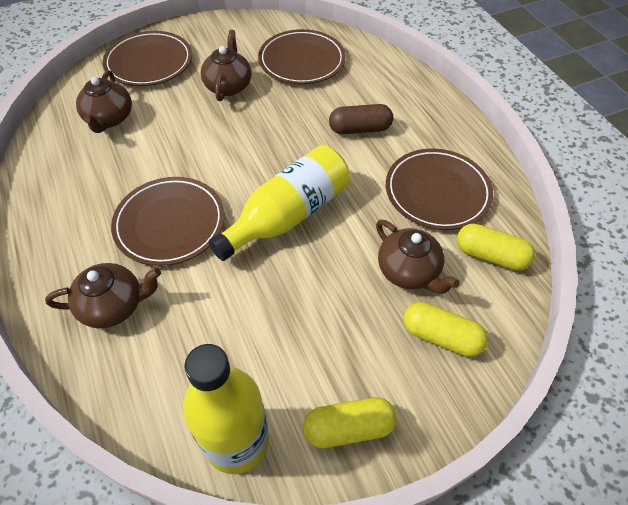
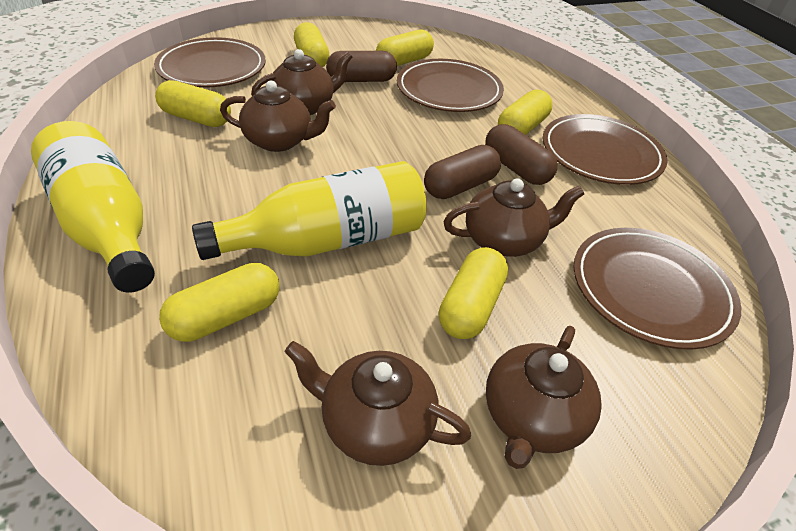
brown capsule: 1 -> 3
brown teapot: 4 -> 5
yellow capsule: 3 -> 6

